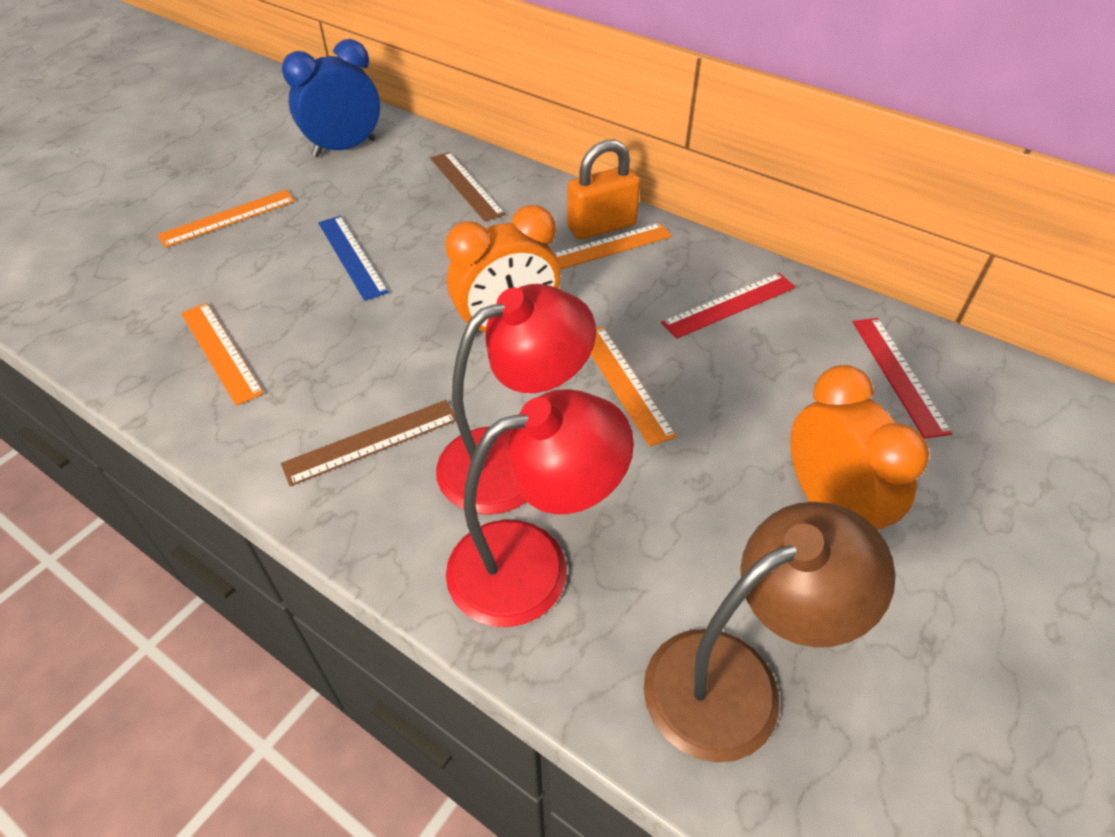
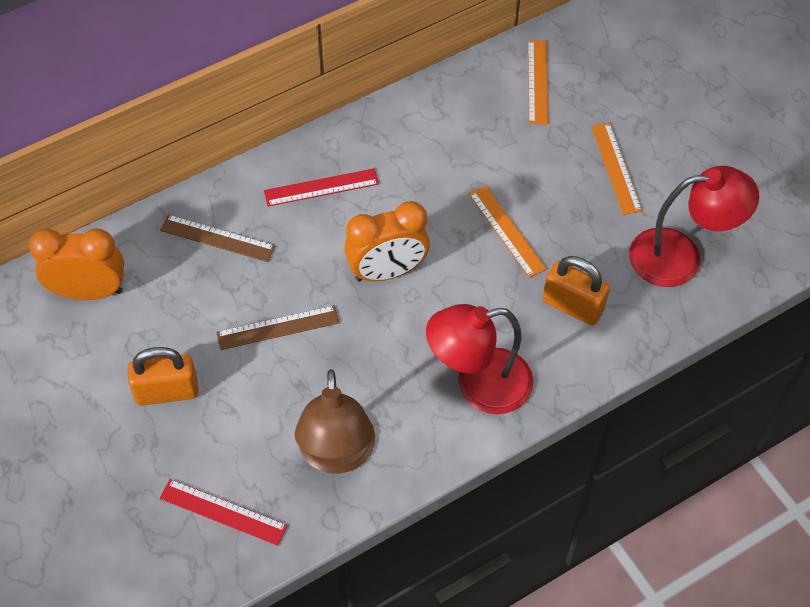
blue clock: 1 -> 0
blue ruler: 1 -> 0
orange padlock: 1 -> 2
orange ruler: 4 -> 3

